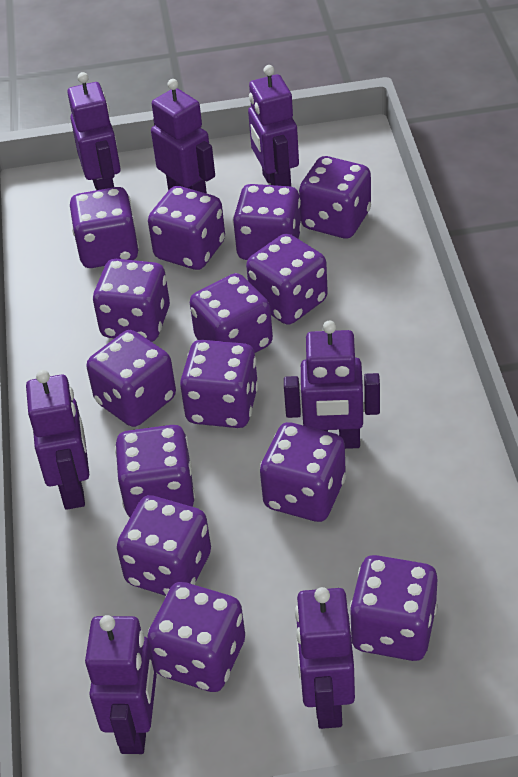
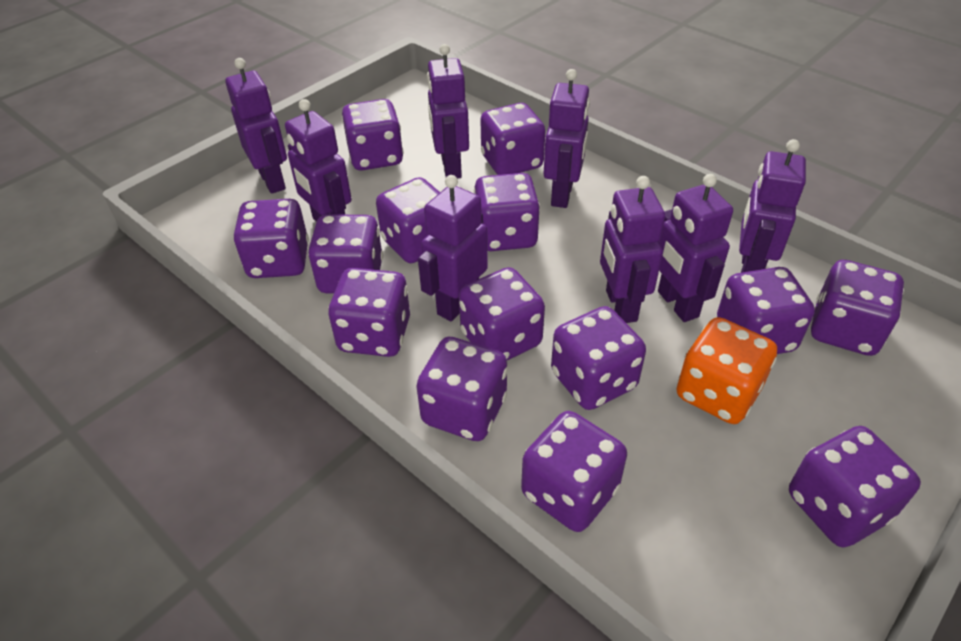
orange dice: 0 -> 1
purple robot: 7 -> 8

